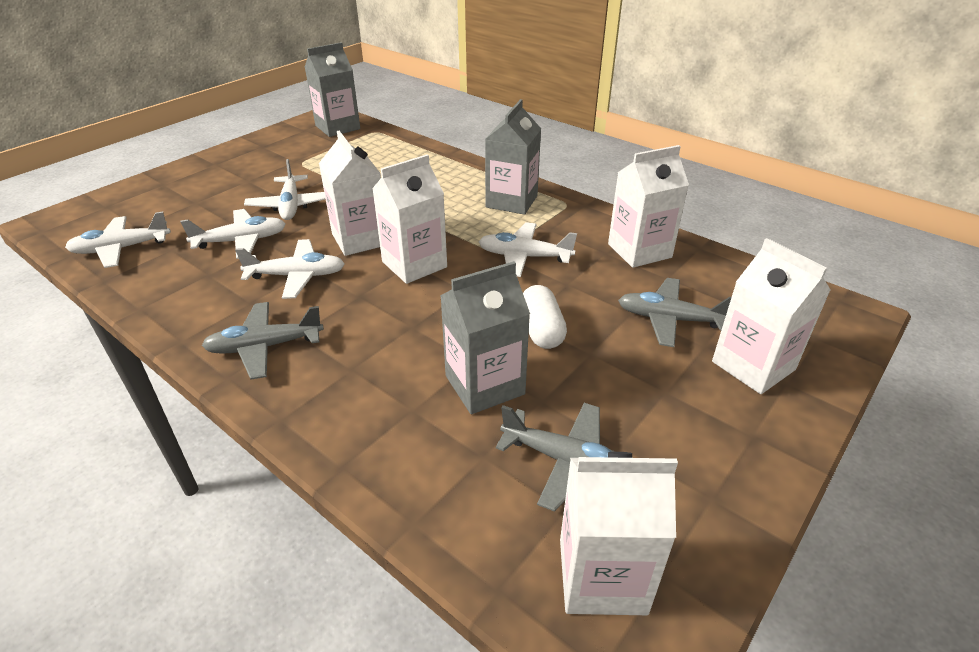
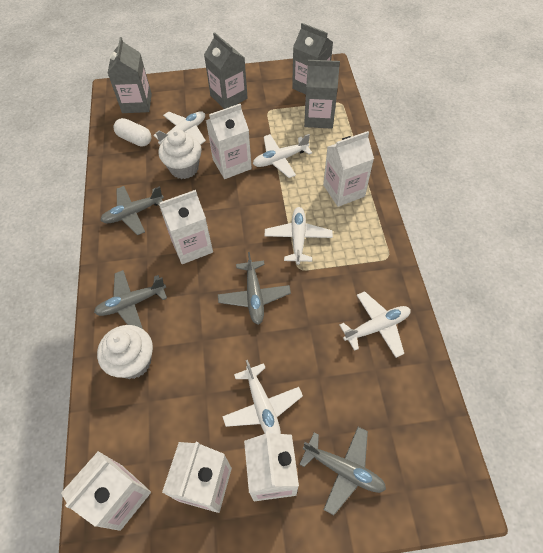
grey carton: 3 -> 4
grey plane: 3 -> 4
white carton: 5 -> 6
white cupcake: 0 -> 2

